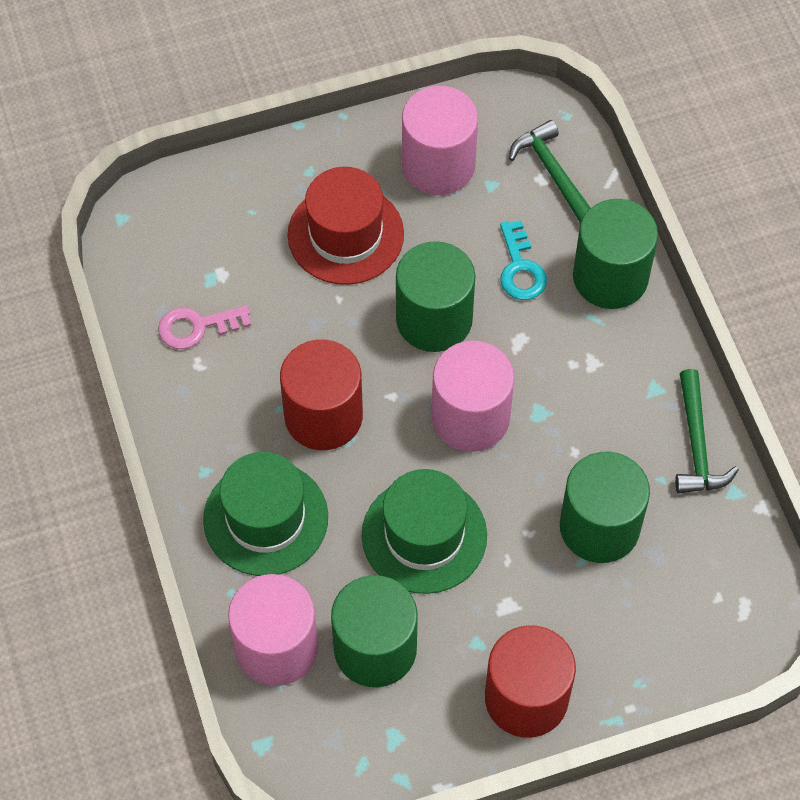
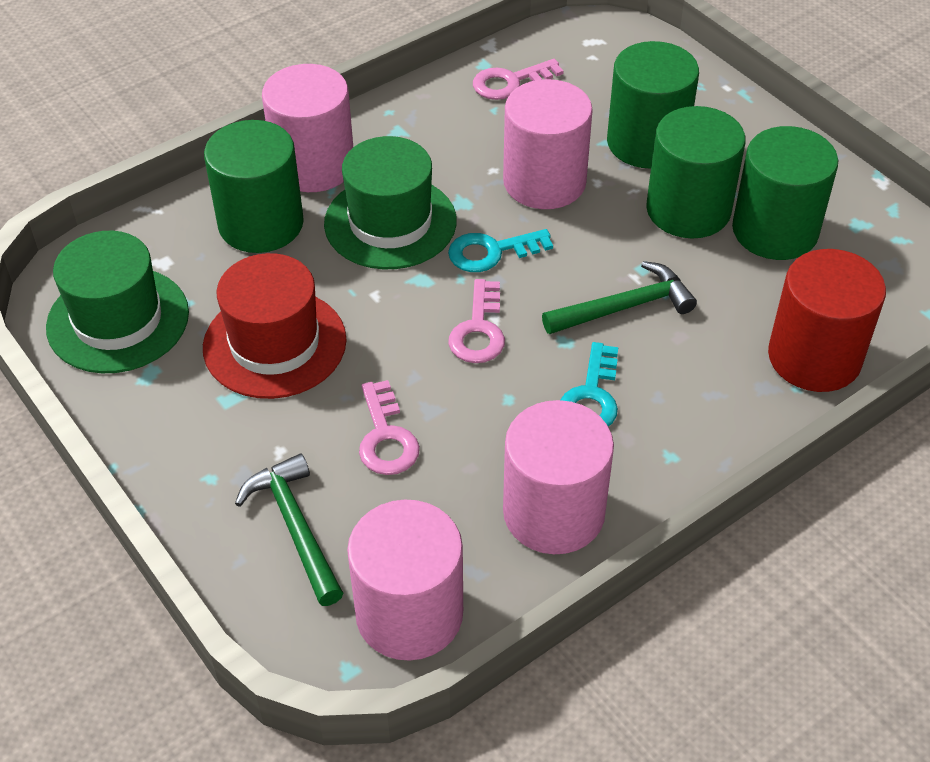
pink cylinder: 3 -> 4
pink key: 1 -> 3
red cylinder: 2 -> 1
turquoise key: 1 -> 2

